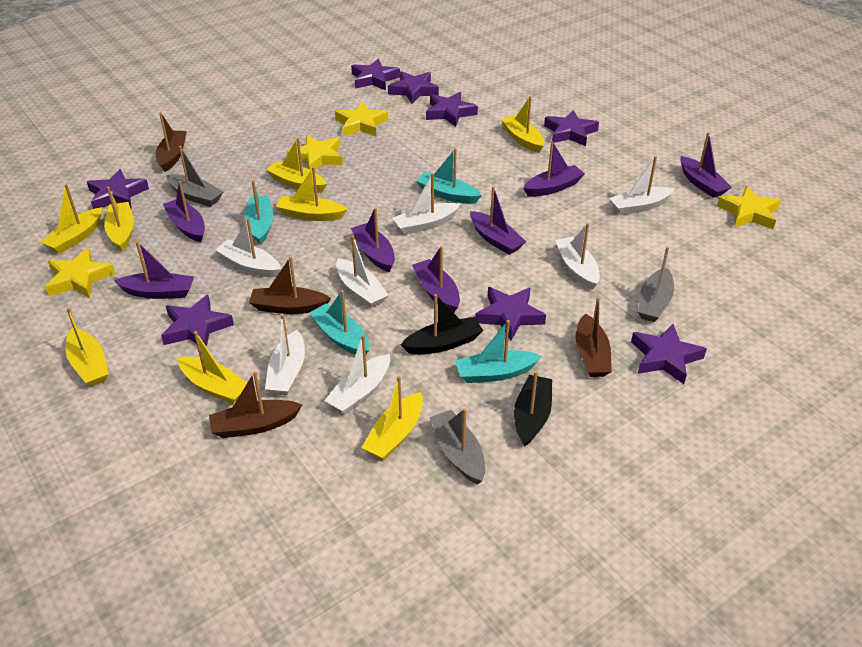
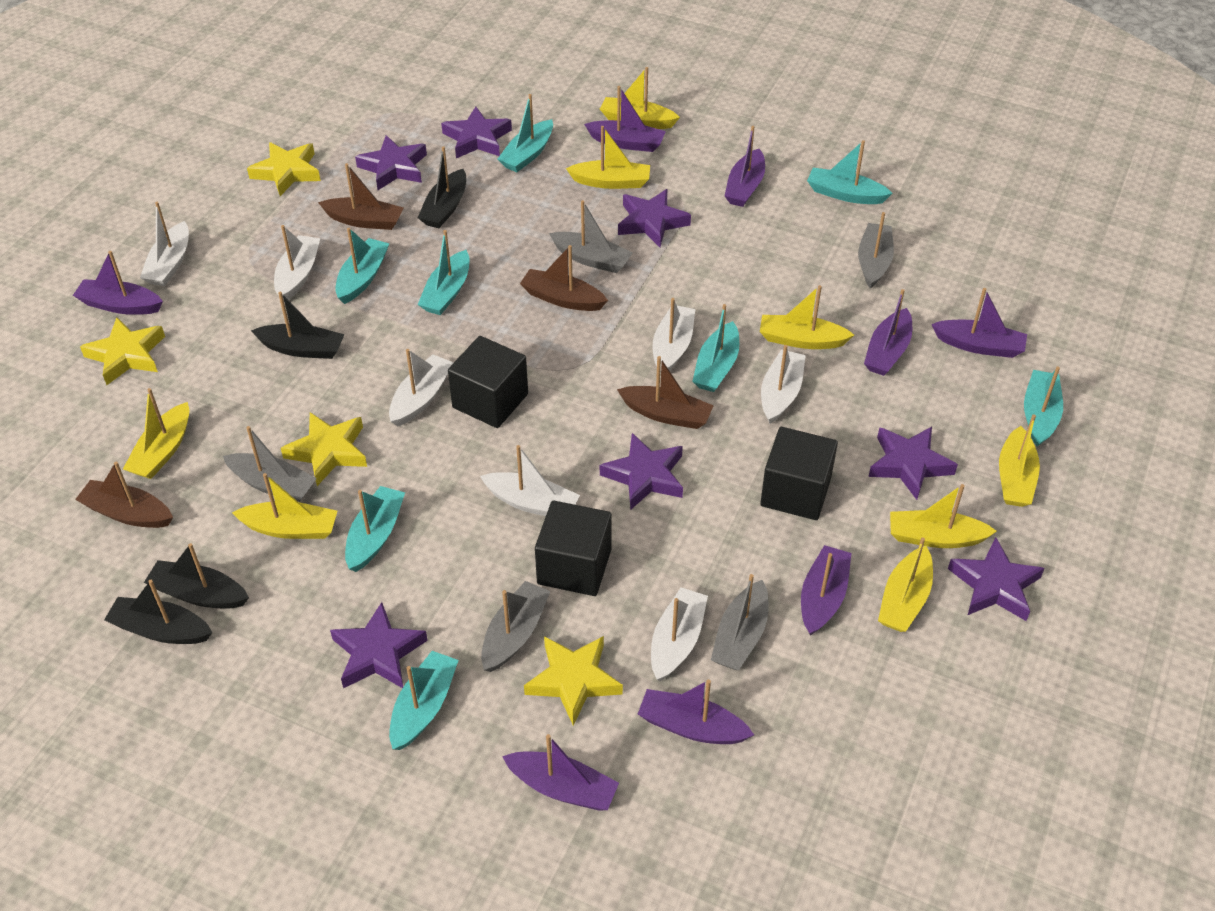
black boat: 2 -> 4
black cube: 0 -> 3
grey boat: 3 -> 5
purple boat: 7 -> 8
purple star: 8 -> 7
turquoise boat: 4 -> 8

